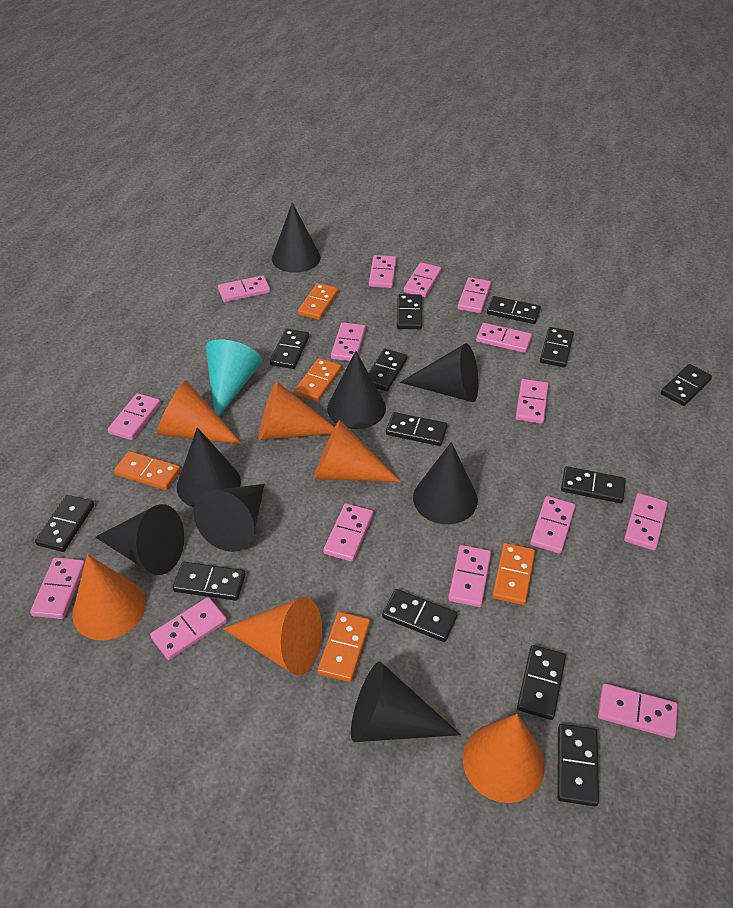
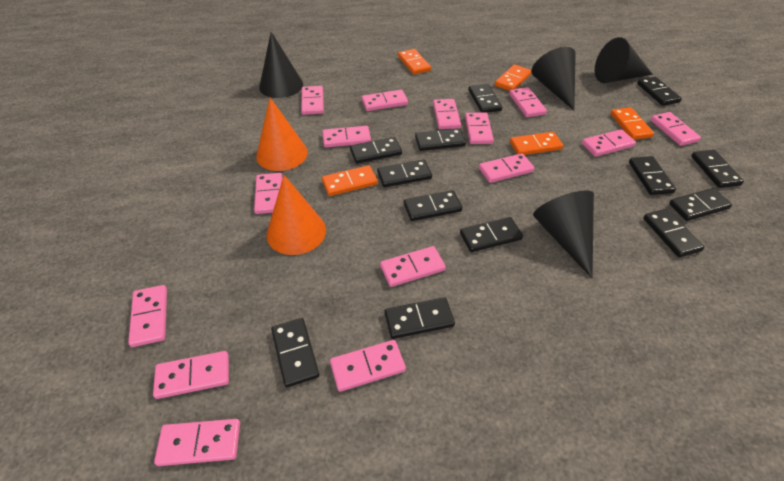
black cone: 8 -> 4
orange cone: 6 -> 2
turquoise cone: 1 -> 0

